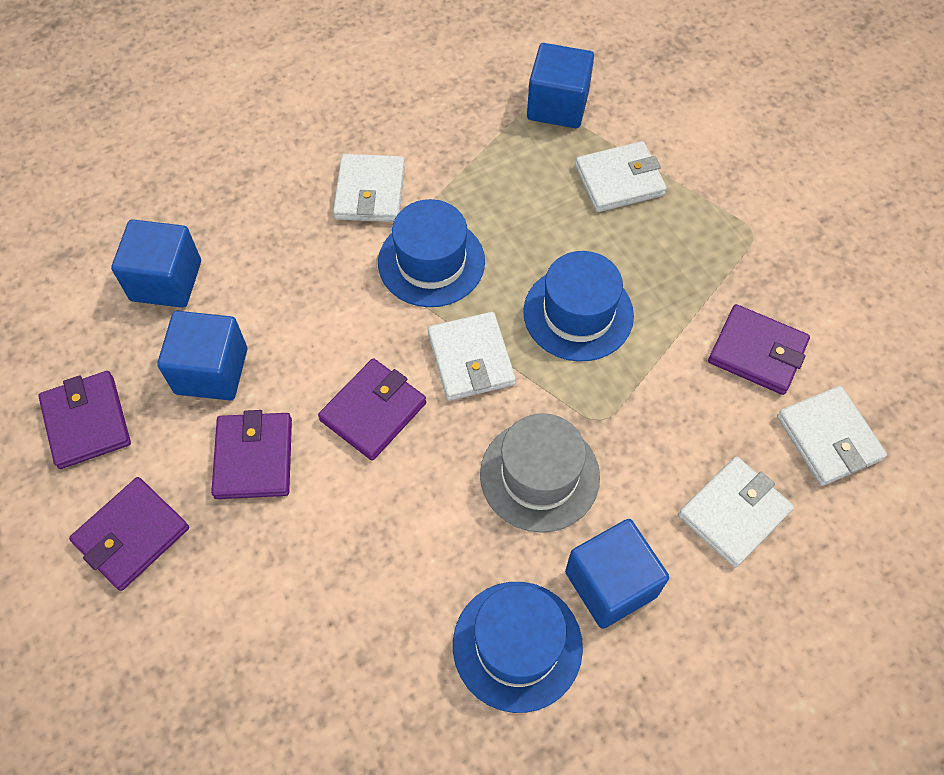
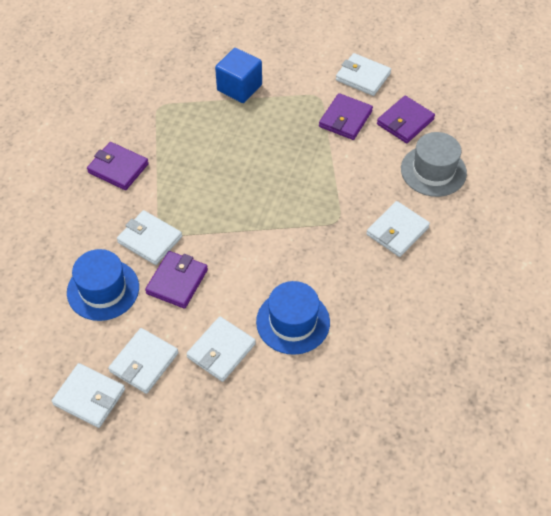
blue cube: 4 -> 1
blue hat: 3 -> 2
purple wallet: 5 -> 4
white wallet: 5 -> 6

